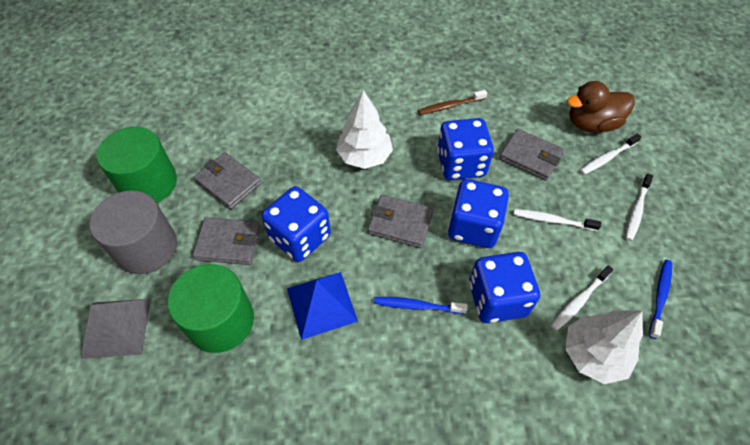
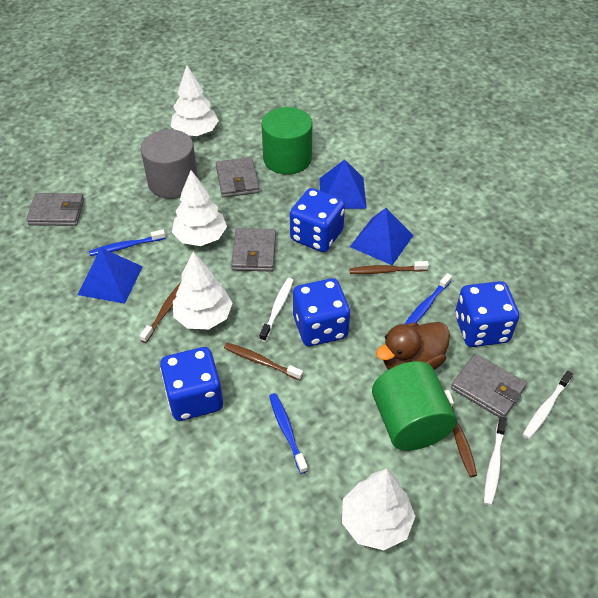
blue pyramid: 1 -> 3
blue toothbrush: 2 -> 3
brown toothbrush: 1 -> 4
grey pyramid: 1 -> 0
white toothbrush: 4 -> 3
white tree: 2 -> 4

